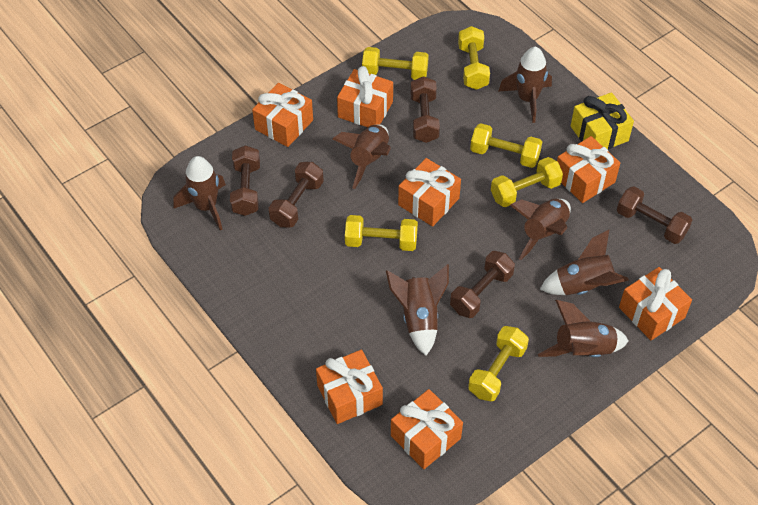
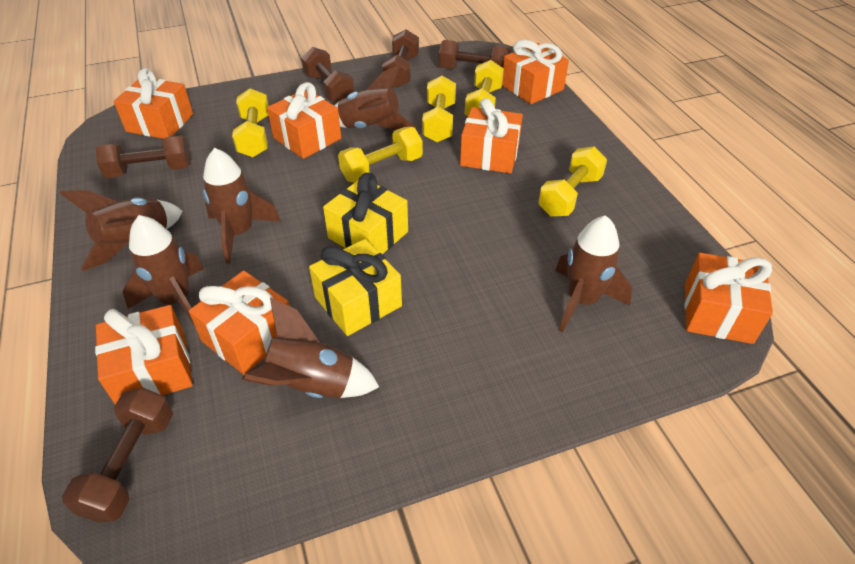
brown rocket: 7 -> 6
yellow dumbbell: 6 -> 5
yellow gift: 1 -> 2

